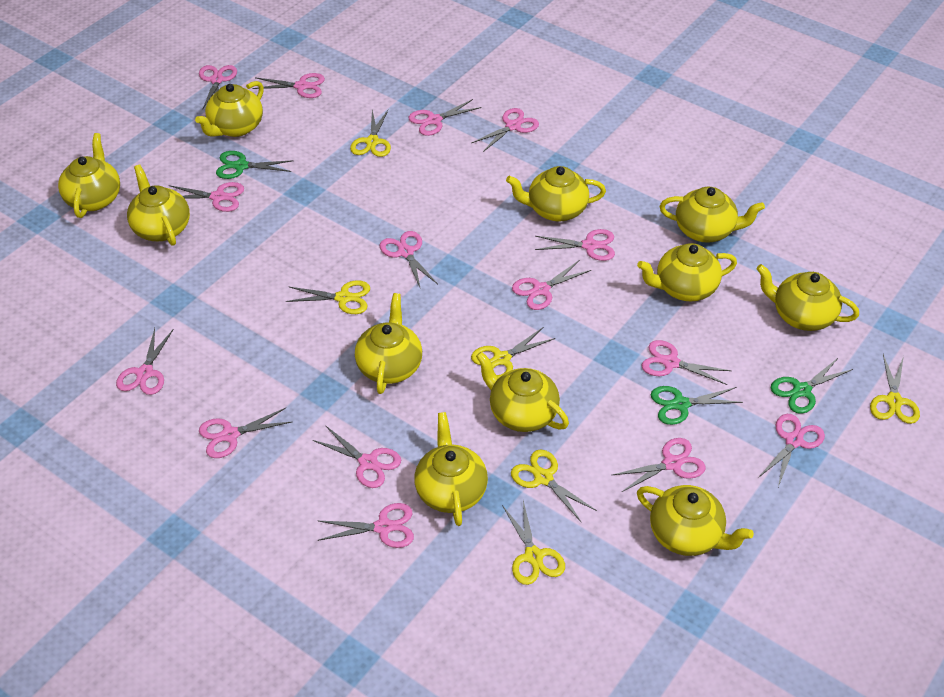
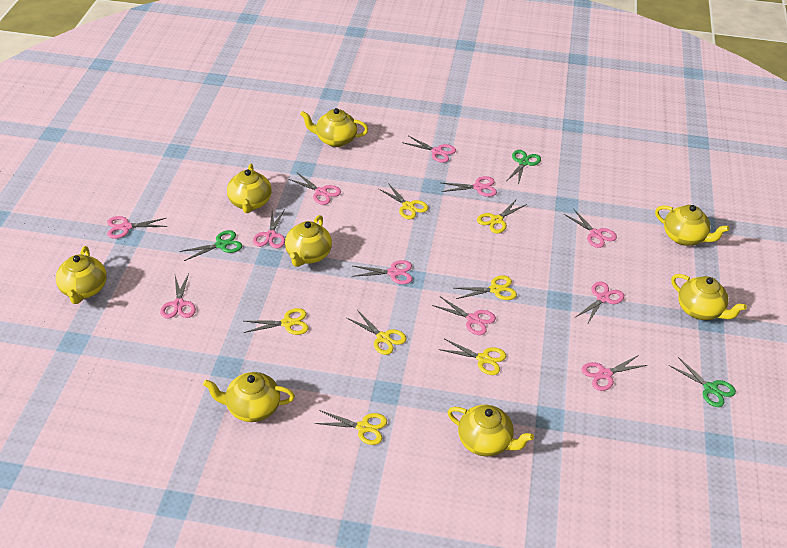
pink scissors: 15 -> 11
yellow scissors: 6 -> 7
yellow teapot: 11 -> 8

